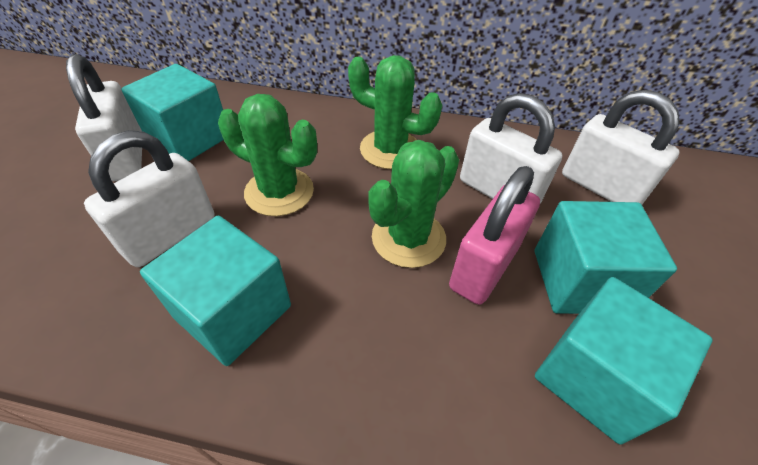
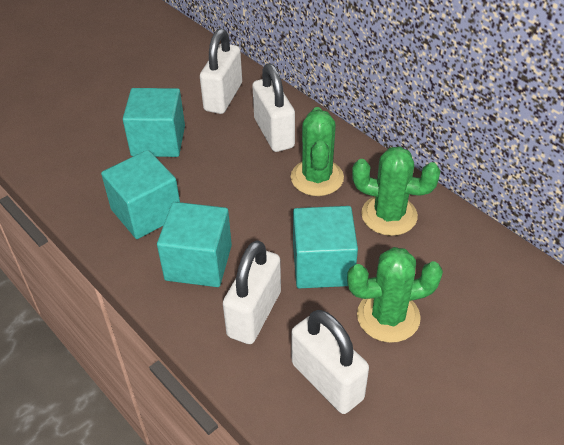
pink padlock: 1 -> 0

